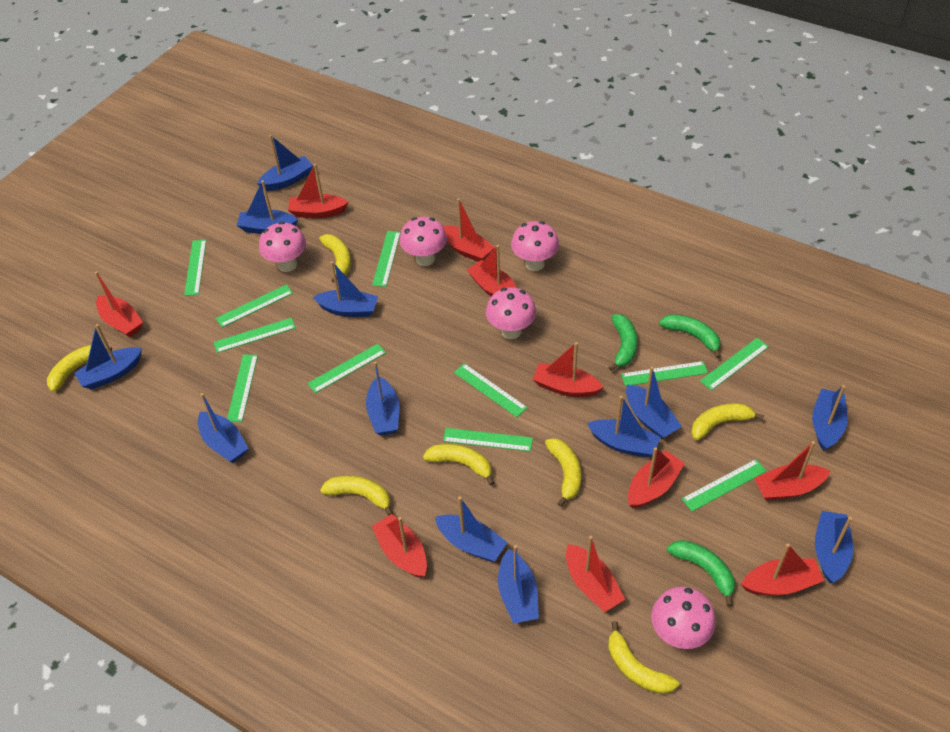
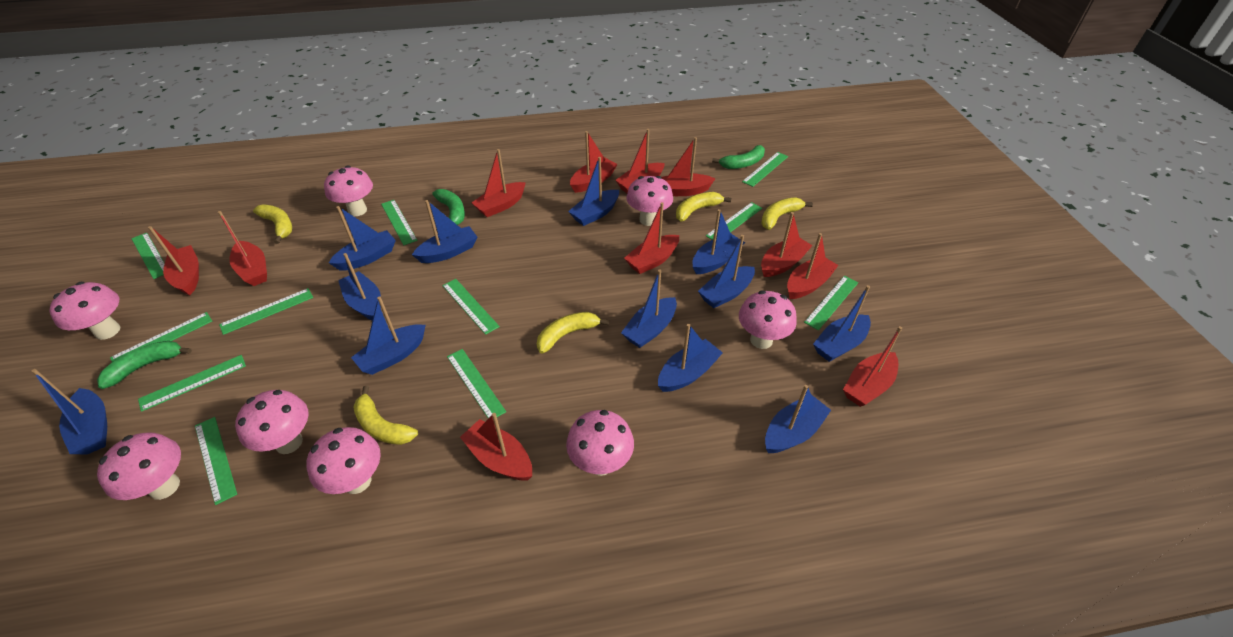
pink mushroom: 5 -> 8
red boat: 10 -> 11
yellow banana: 7 -> 5

